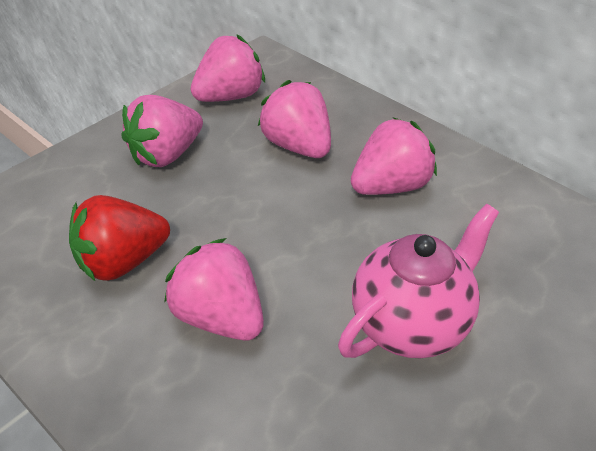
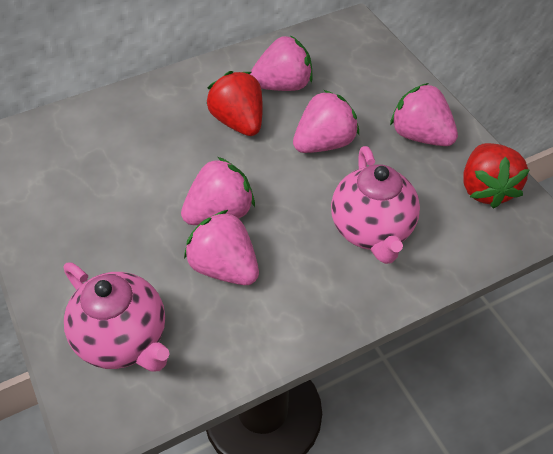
pink teapot: 1 -> 2
red strawberry: 1 -> 2

